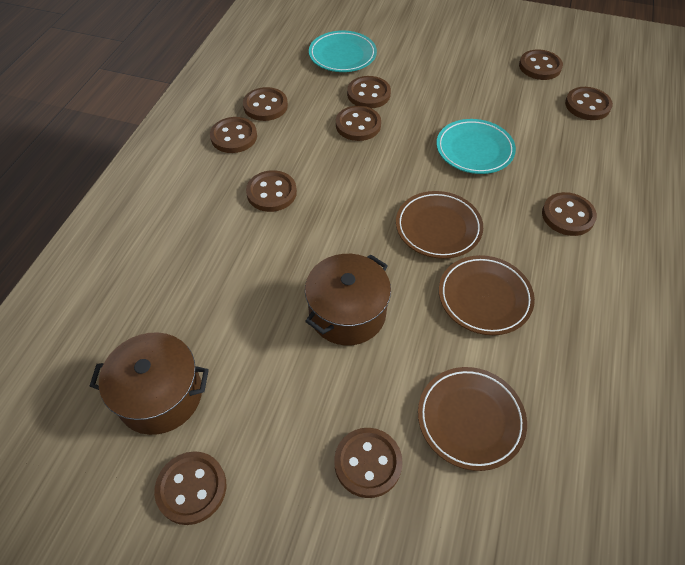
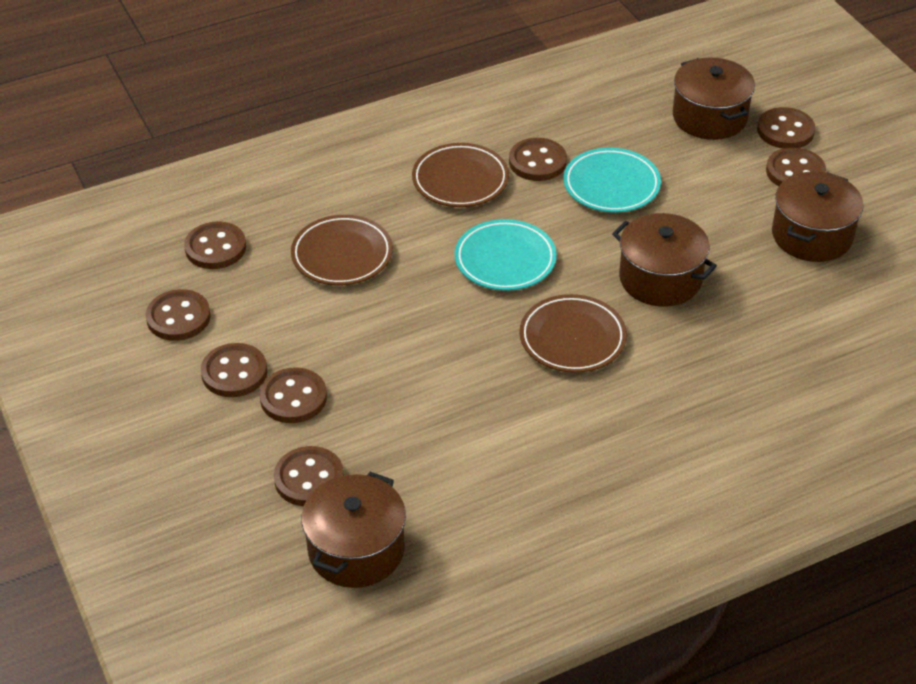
brown button: 10 -> 8
brown pot: 2 -> 4

